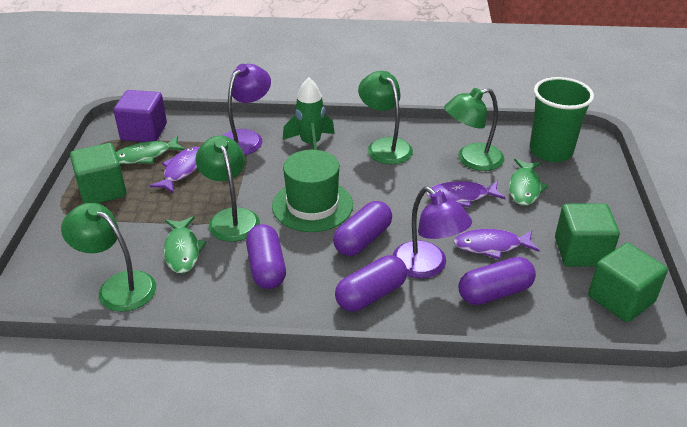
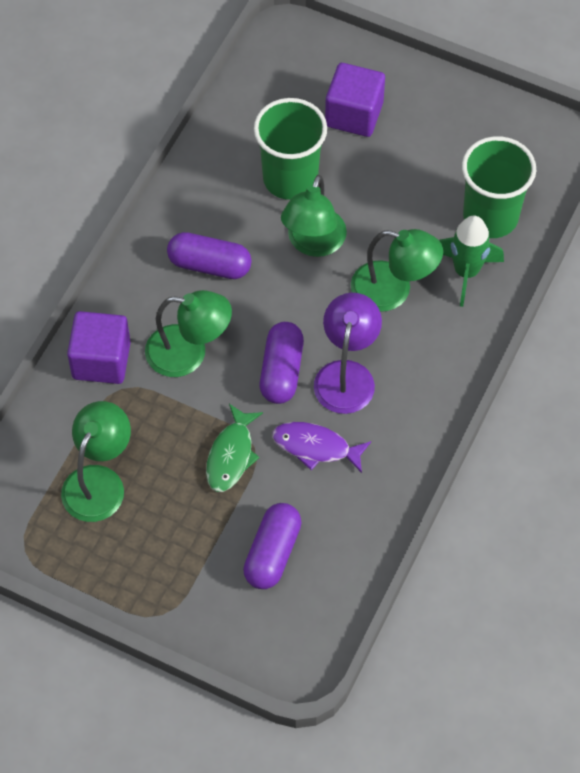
green cube: 3 -> 0
green cup: 1 -> 2
green fish: 3 -> 1
green hat: 1 -> 0
purple capsule: 4 -> 3
purple cube: 1 -> 2
purple fish: 3 -> 1
purple lamp: 2 -> 1

